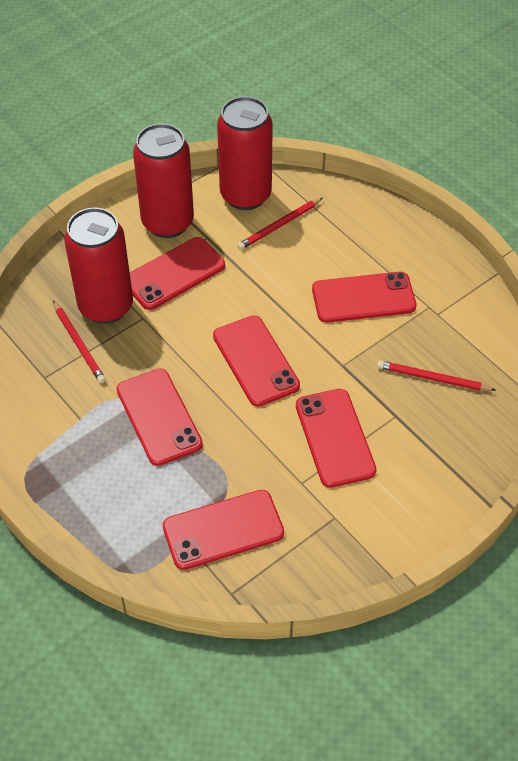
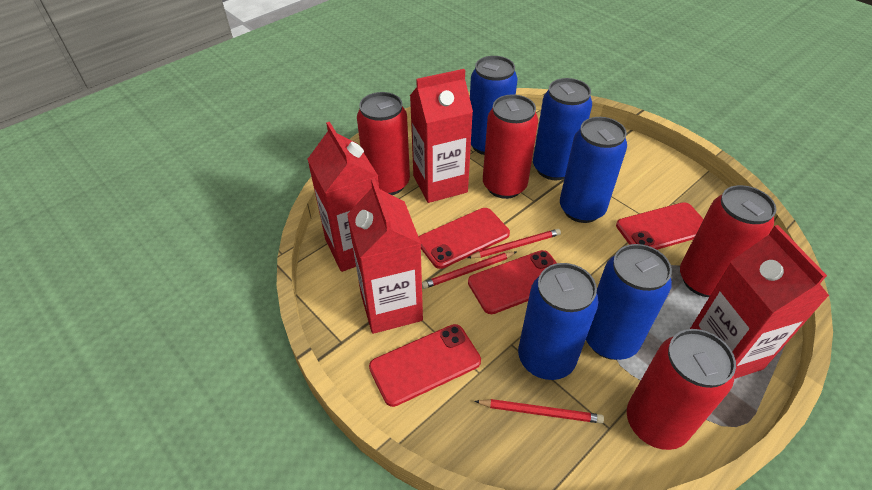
blue can: 0 -> 5
red can: 3 -> 4
red carton: 0 -> 4
red phone: 6 -> 4

